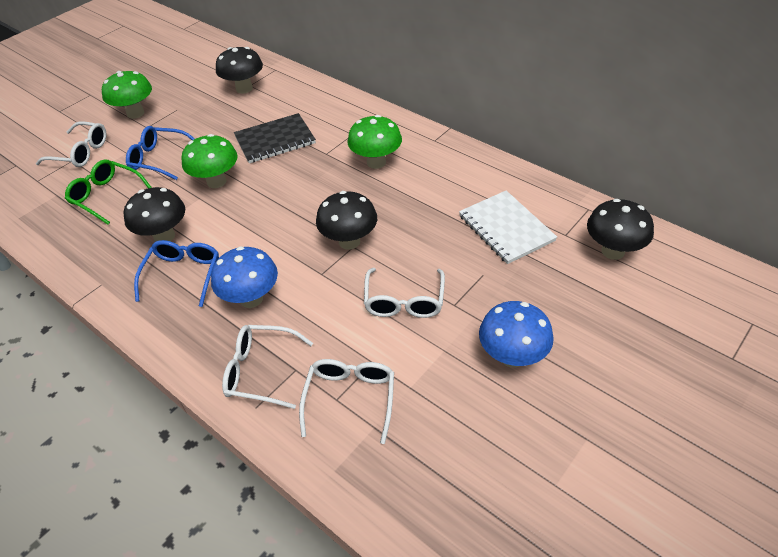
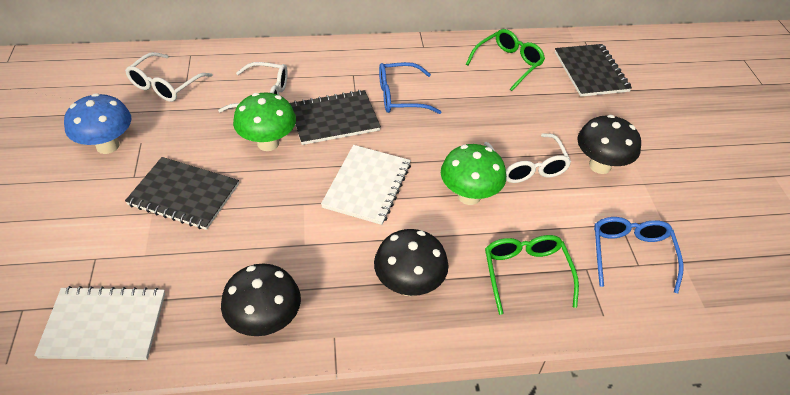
black mushroom: 4 -> 3
black notebook: 1 -> 3
blue mushroom: 2 -> 1
green glasses: 1 -> 2
green mushroom: 3 -> 2
white glasses: 4 -> 3
white notebook: 1 -> 2

